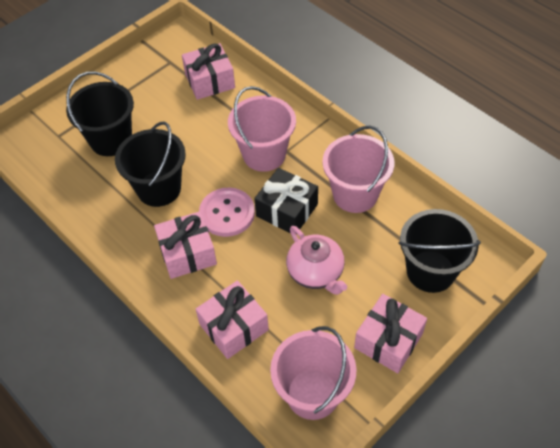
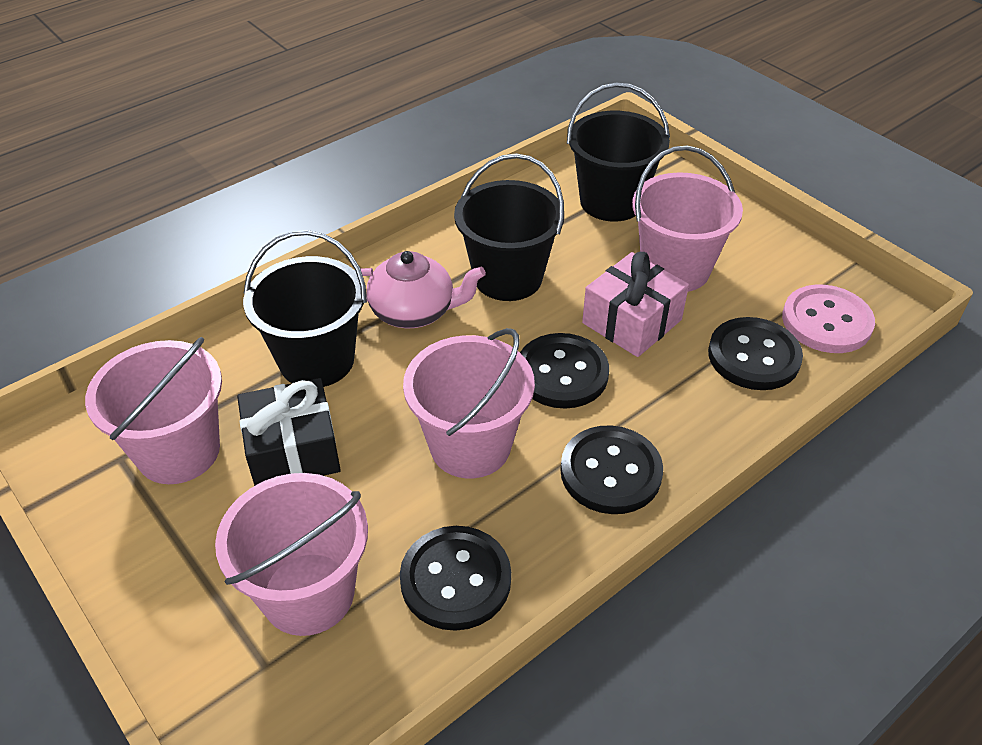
black button: 0 -> 4
pink bucket: 3 -> 4
pink gift: 4 -> 1

